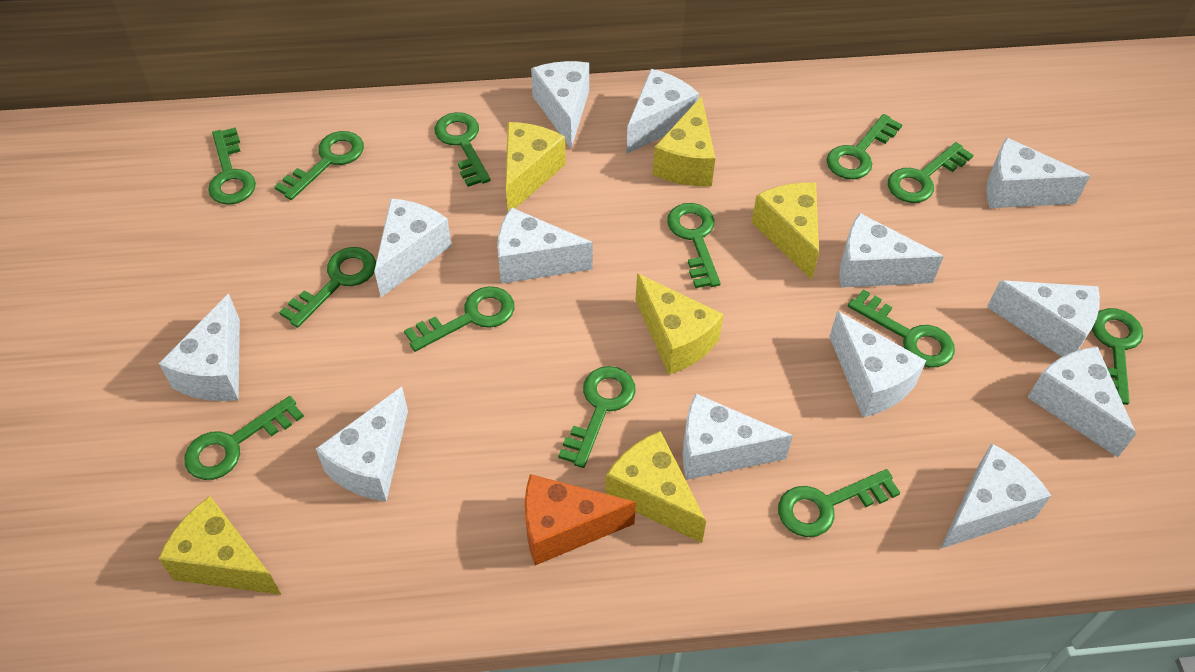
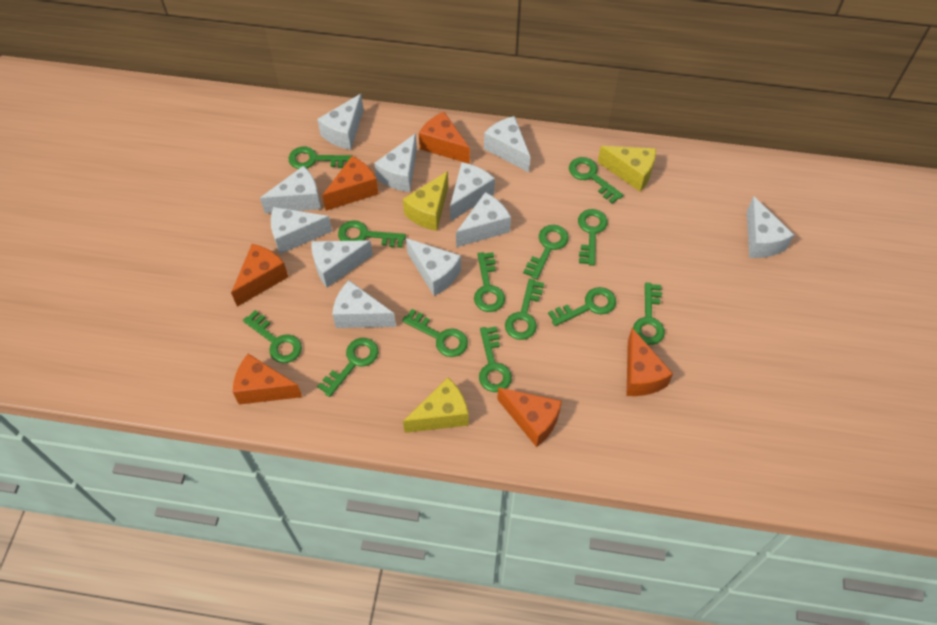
orange cheese: 1 -> 6
white cheese: 13 -> 11
yellow cheese: 6 -> 3

